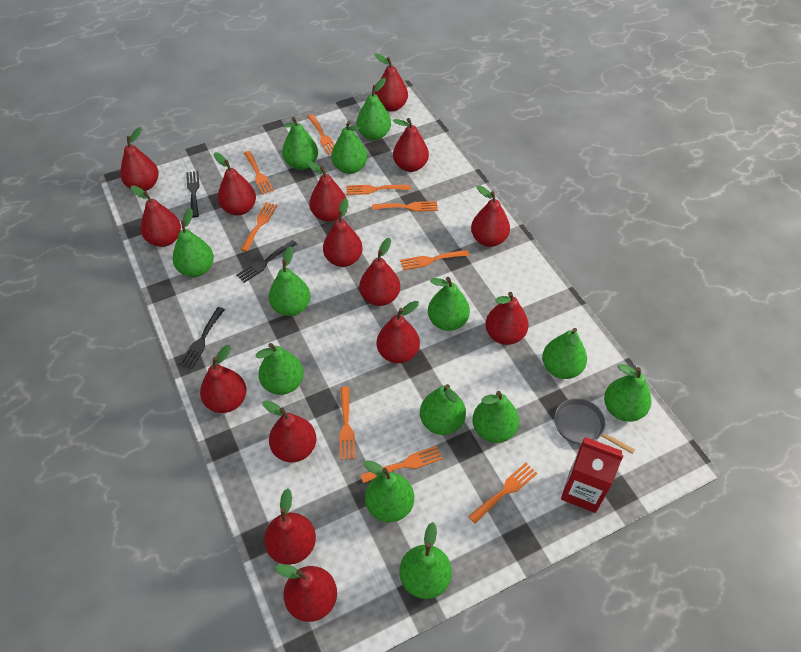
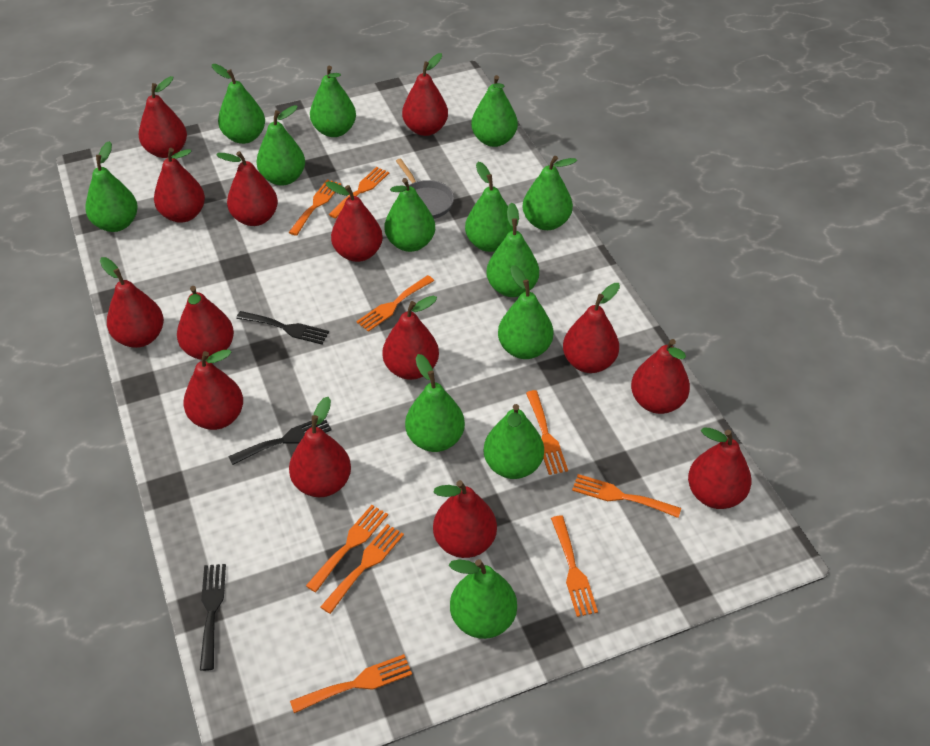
red carton: 1 -> 0
red pear: 15 -> 14

